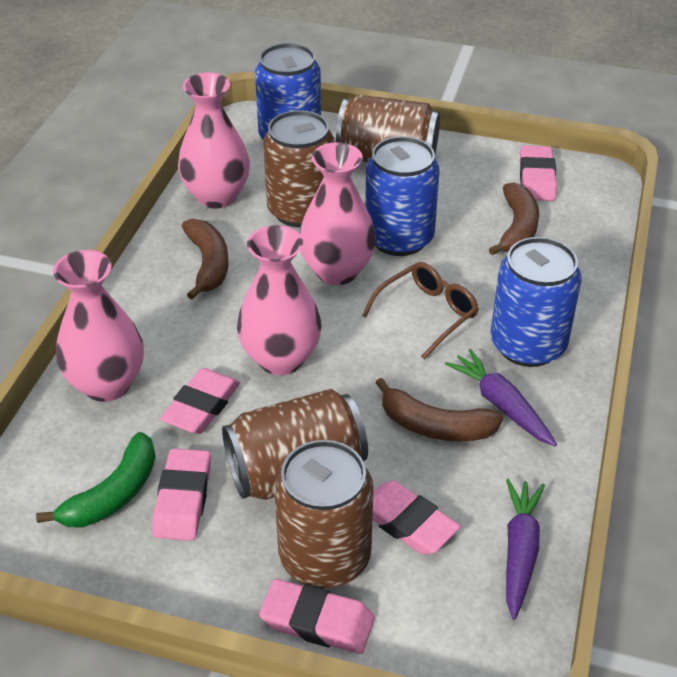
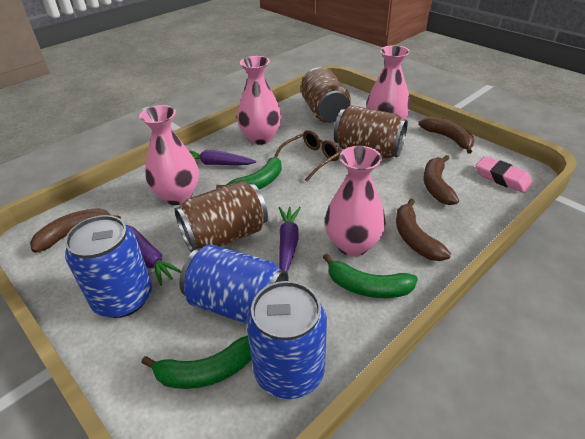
brown banana: 3 -> 4
brown can: 4 -> 3
green banana: 1 -> 3
pink eraser: 5 -> 1
purple carrot: 2 -> 3

